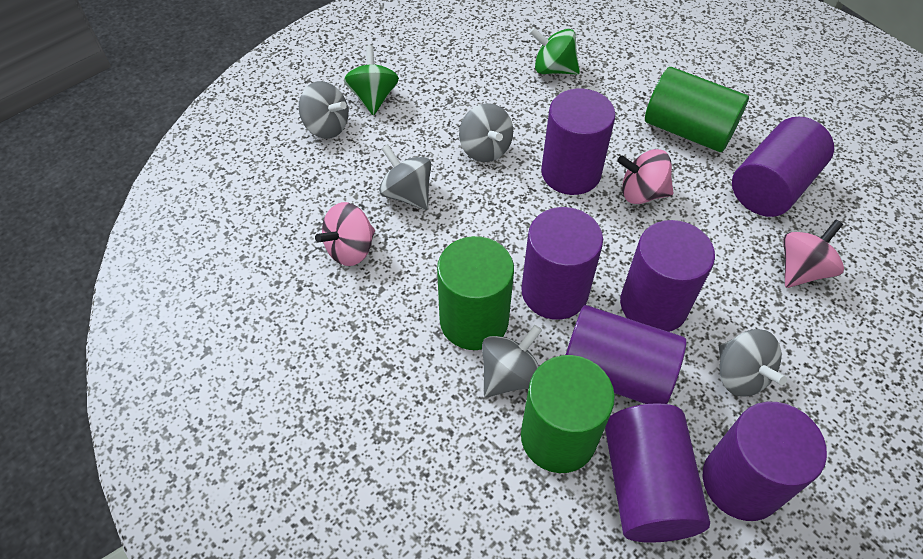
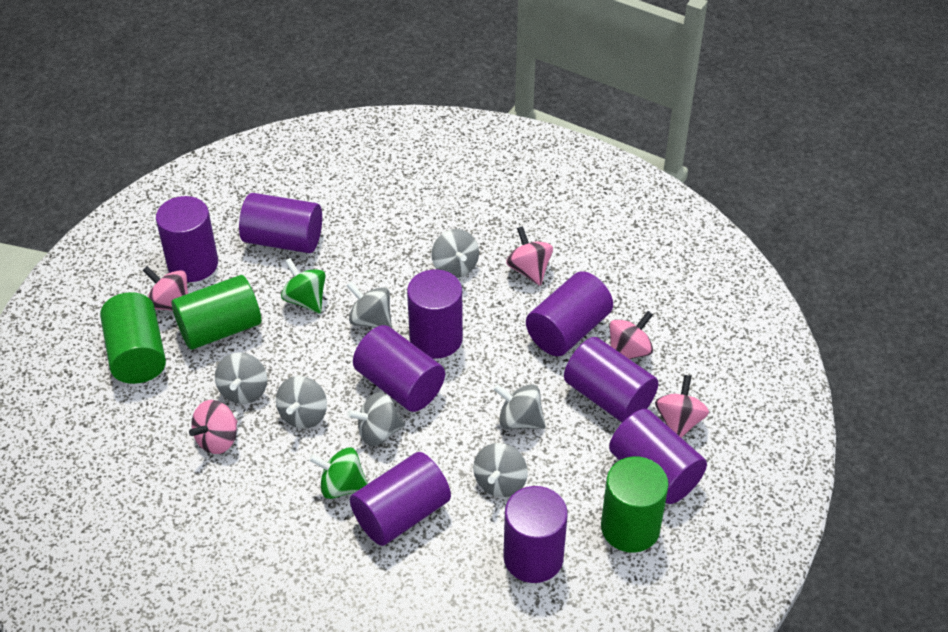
grey spinning top: 5 -> 7
pink spinning top: 3 -> 5
purple cylinder: 7 -> 9

